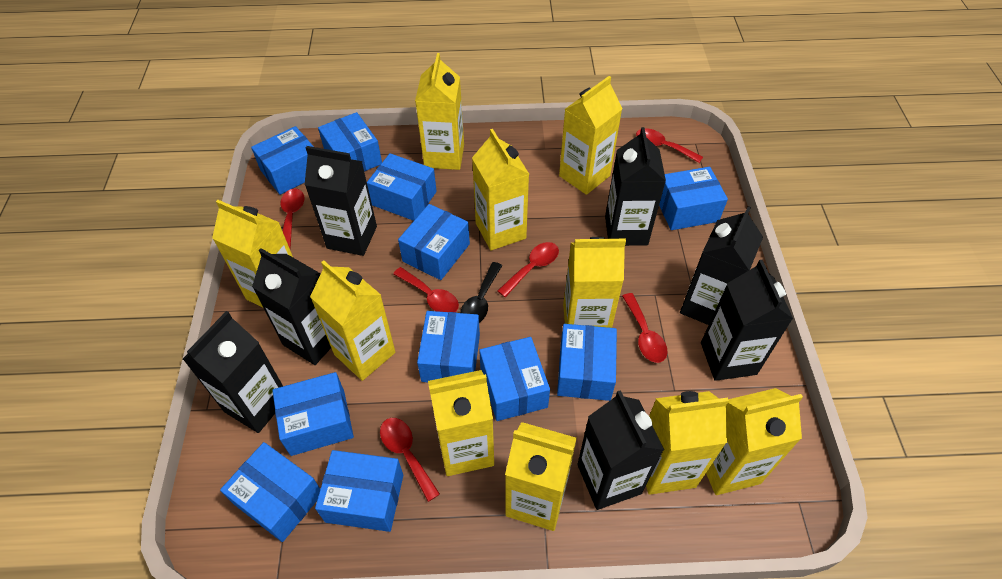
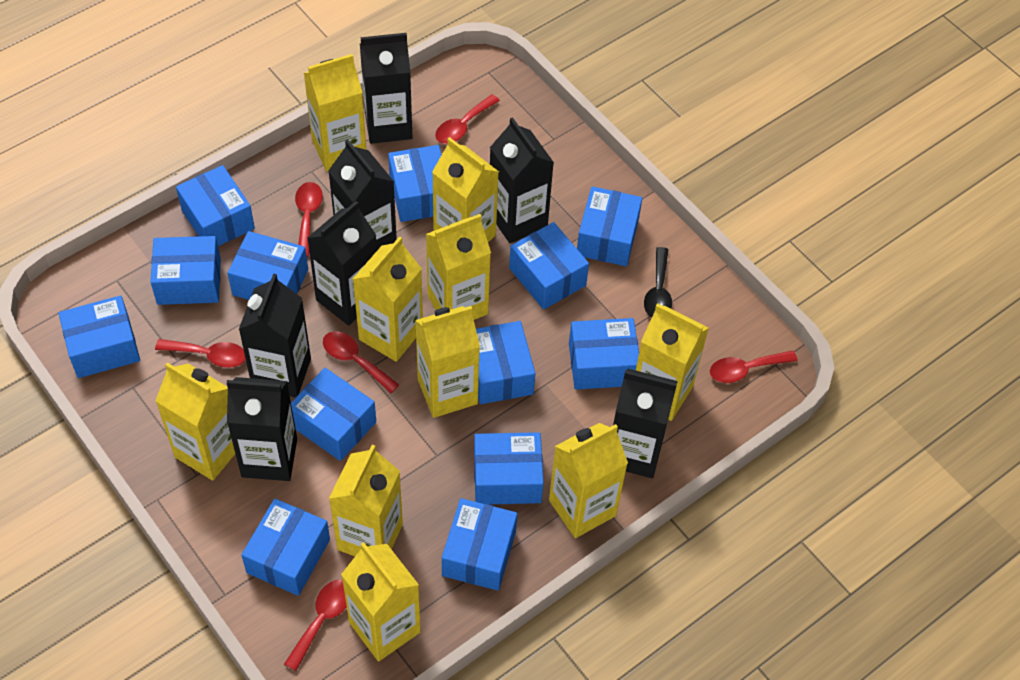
blue box: 11 -> 13

